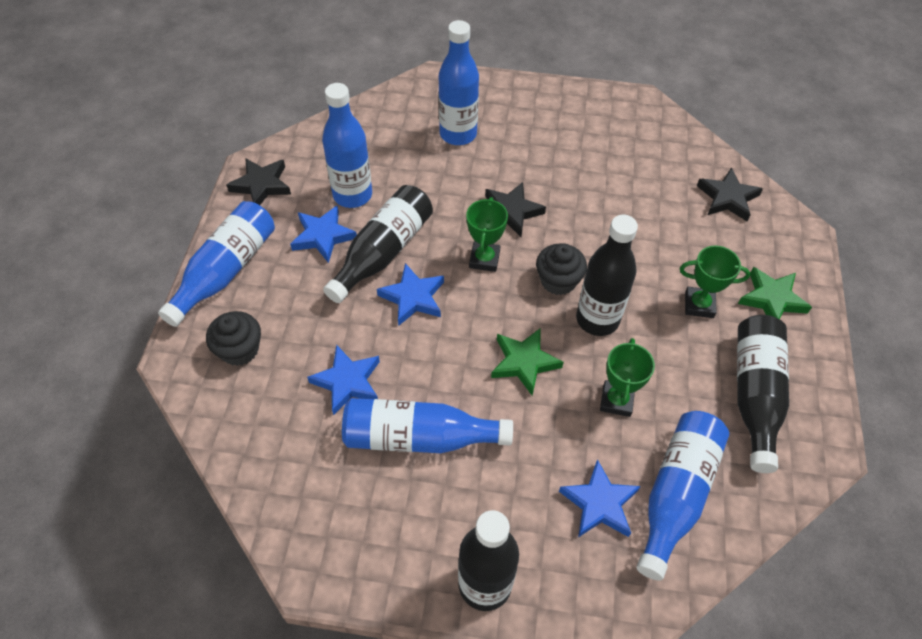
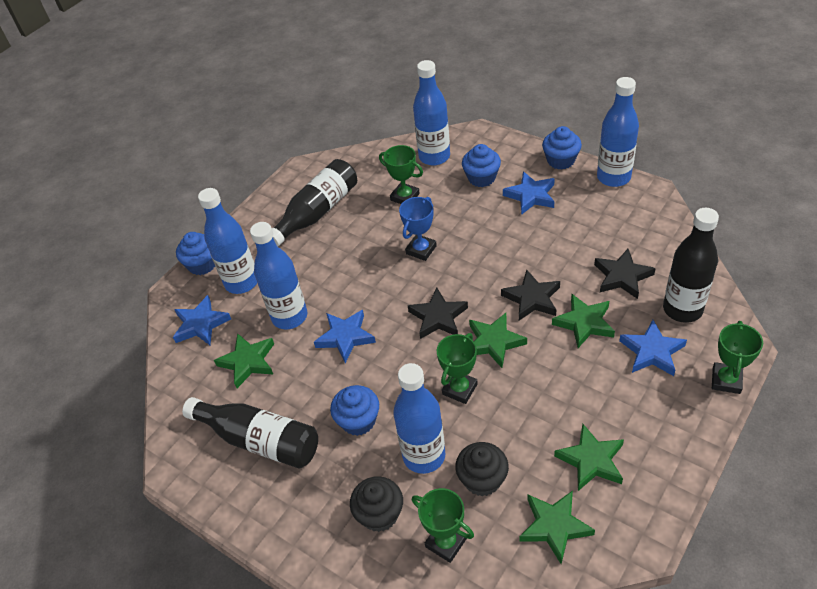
black bottle: 4 -> 3
blue cupcake: 0 -> 4
blue trophy: 0 -> 1
green star: 2 -> 5
green trophy: 3 -> 4

